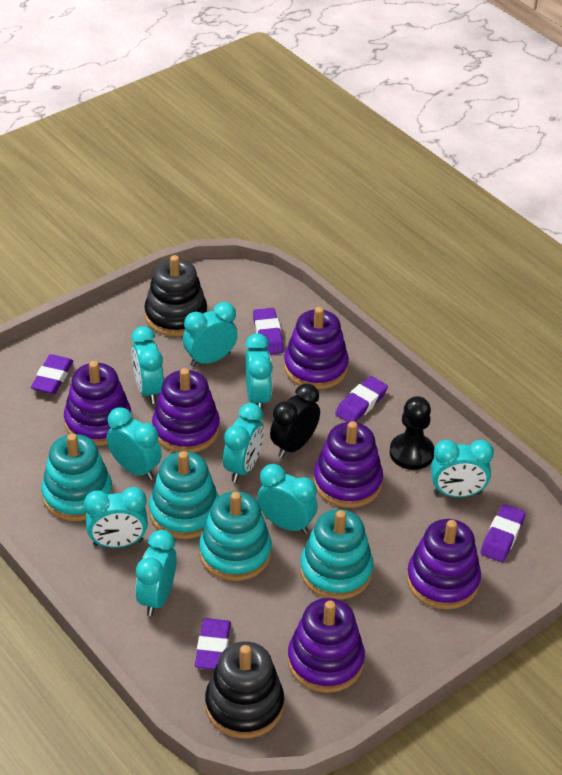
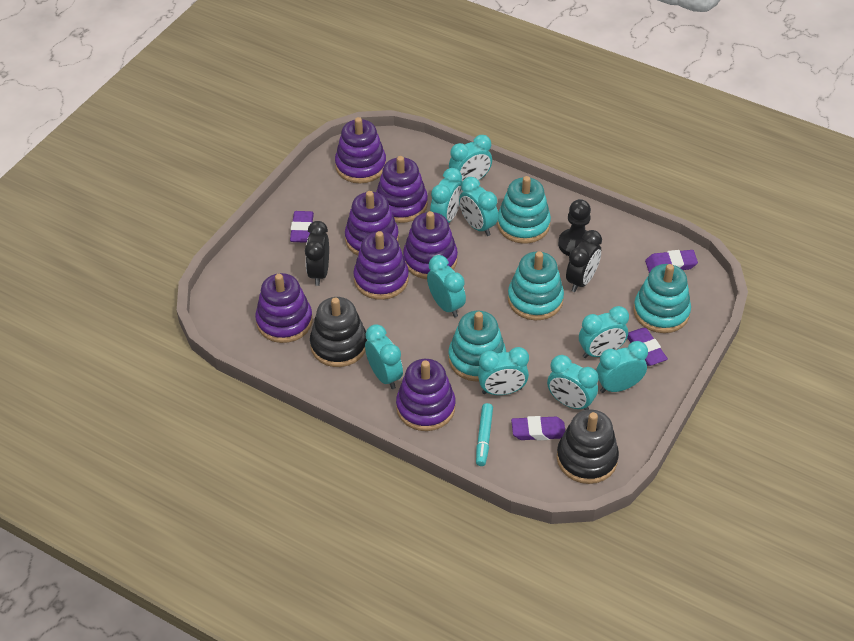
black clock: 1 -> 2
purple eraser: 5 -> 4
purple stacking toy: 6 -> 7
turquoise marker: 0 -> 1

